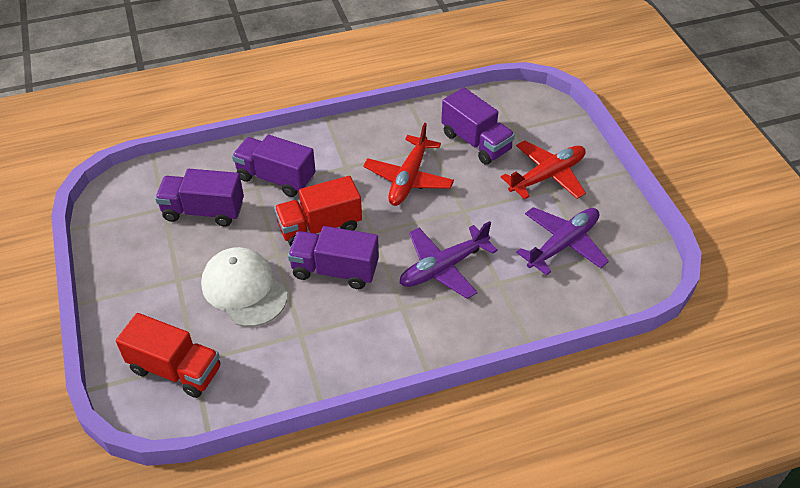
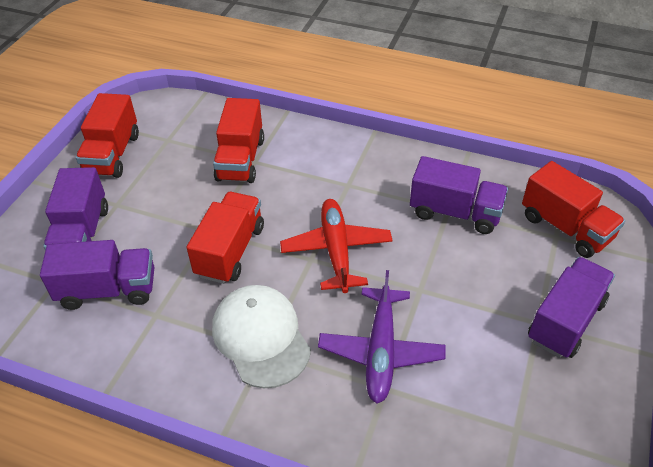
purple plane: 2 -> 1
red plane: 2 -> 1
red truck: 2 -> 4

